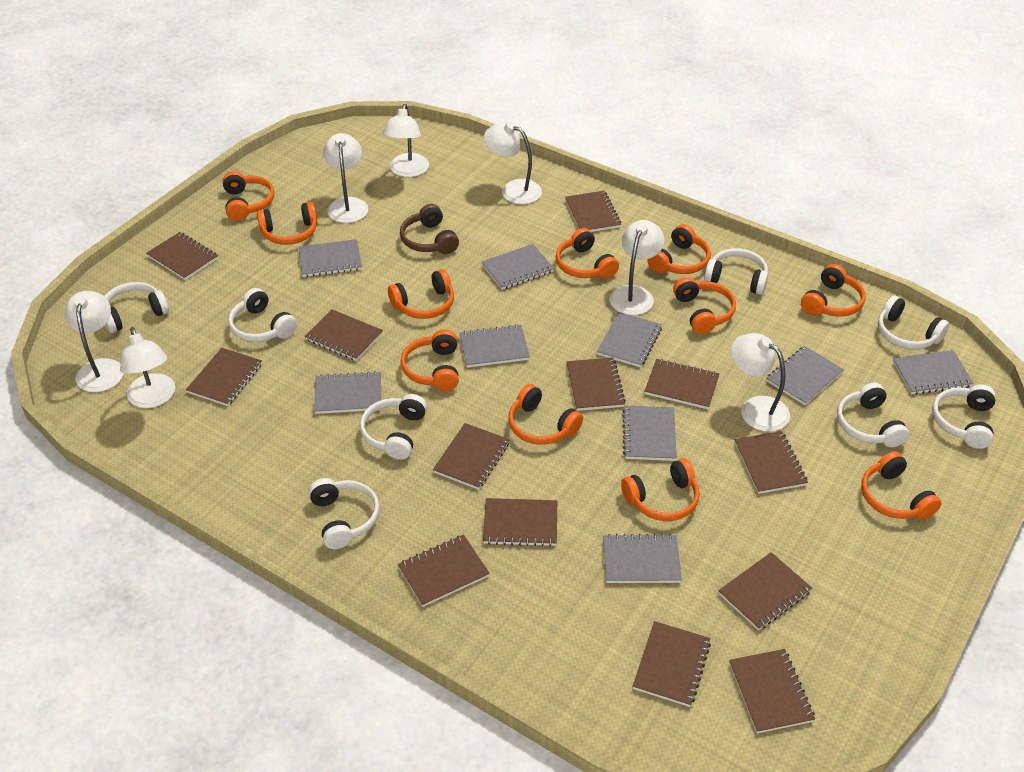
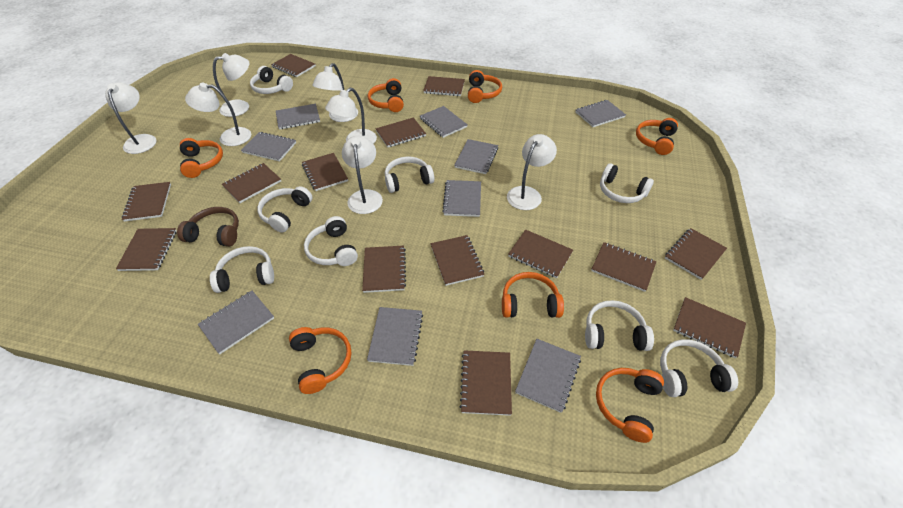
brown notebook: 13 -> 14
orange headphones: 11 -> 7

